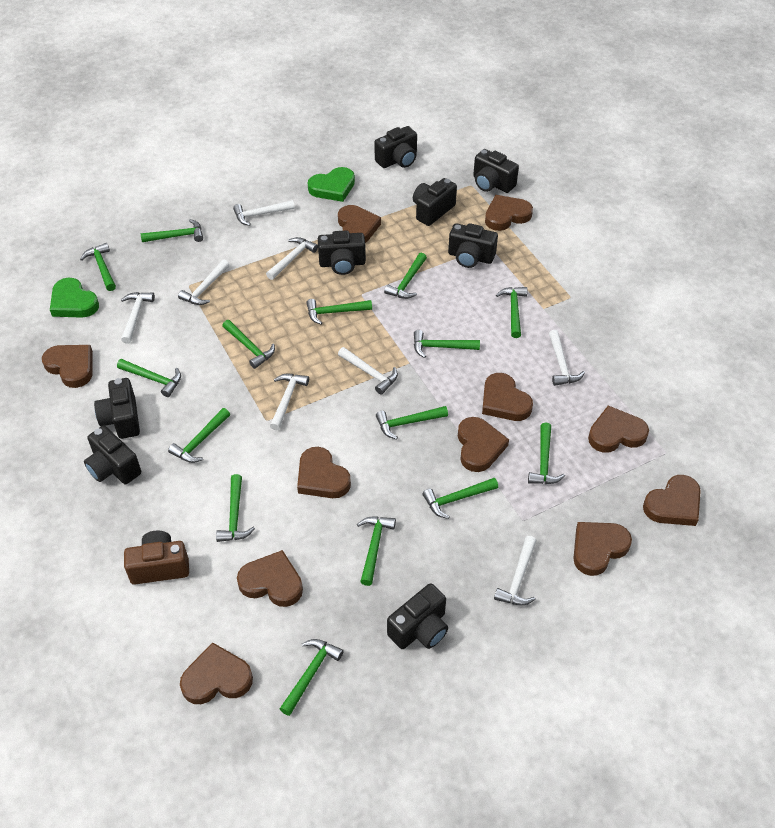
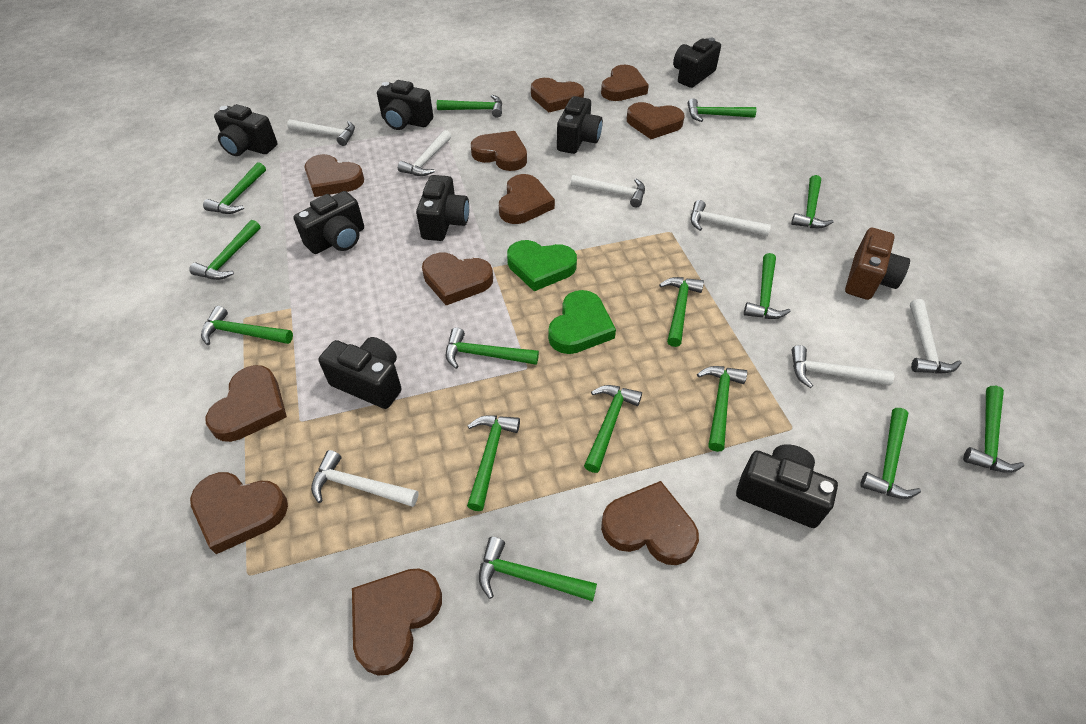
white hammer: 8 -> 7

